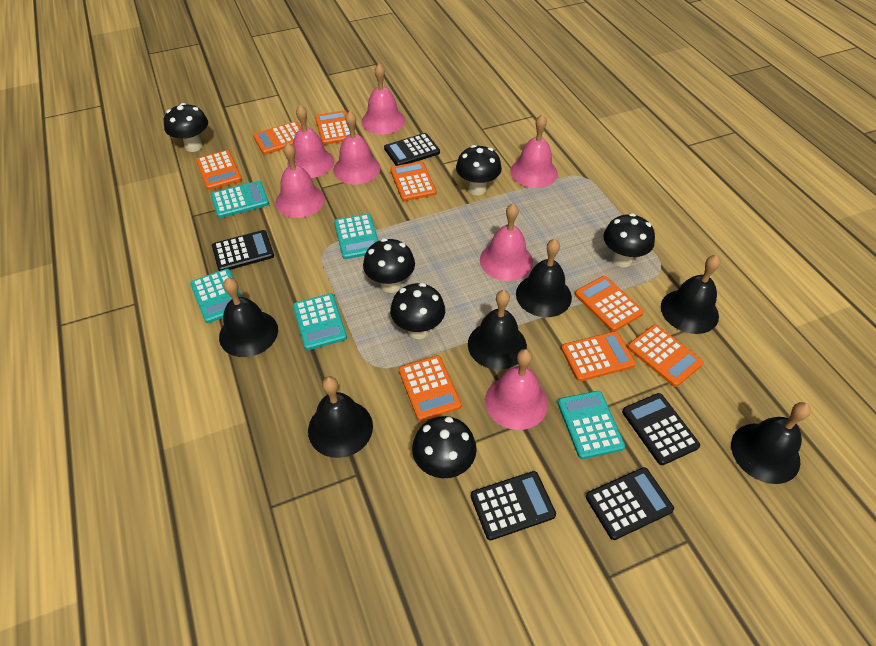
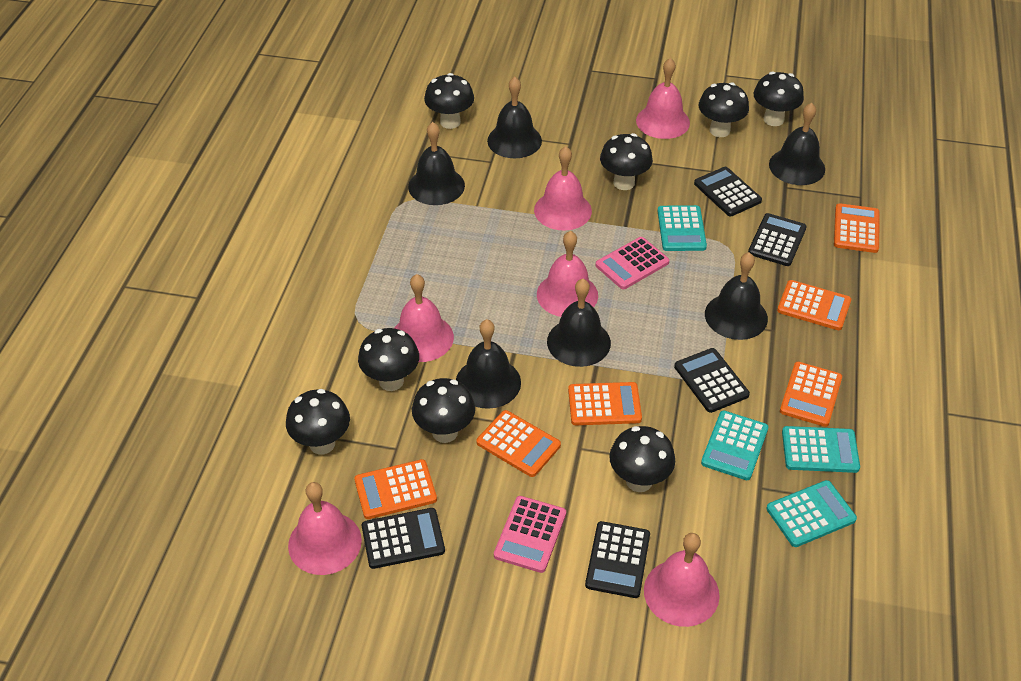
black mushroom: 6 -> 8
orange calculator: 8 -> 6
pink bell: 7 -> 6
pink calculator: 0 -> 2
turquoise calculator: 5 -> 4

